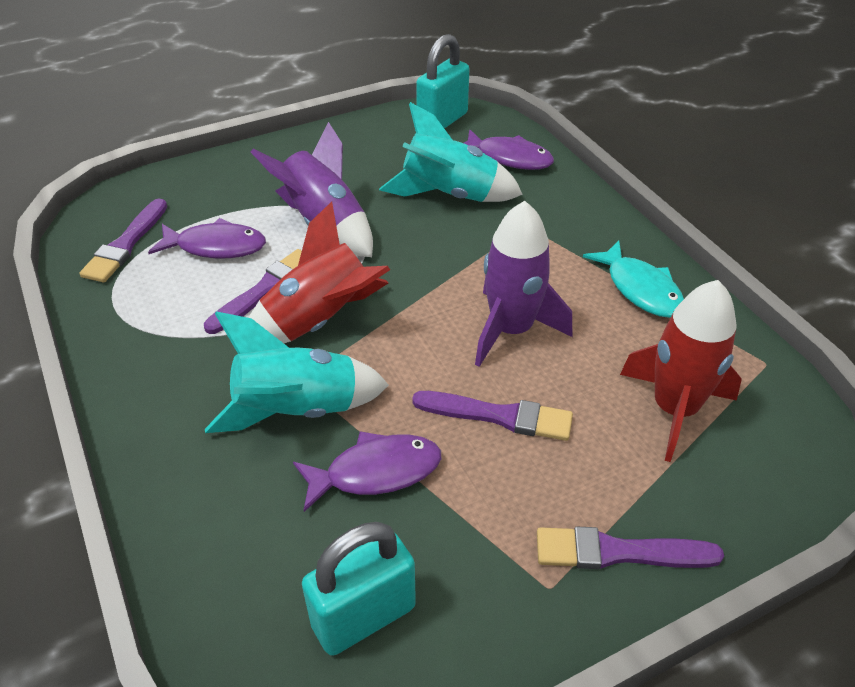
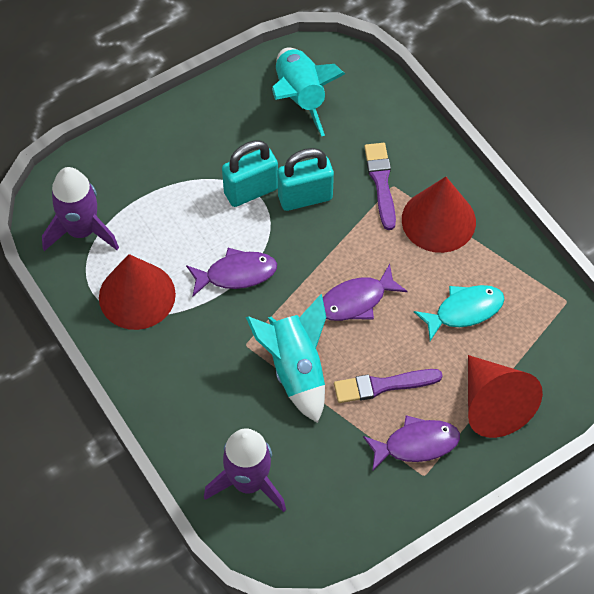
purple brush: 4 -> 2
red cone: 0 -> 3
red rocket: 2 -> 0

